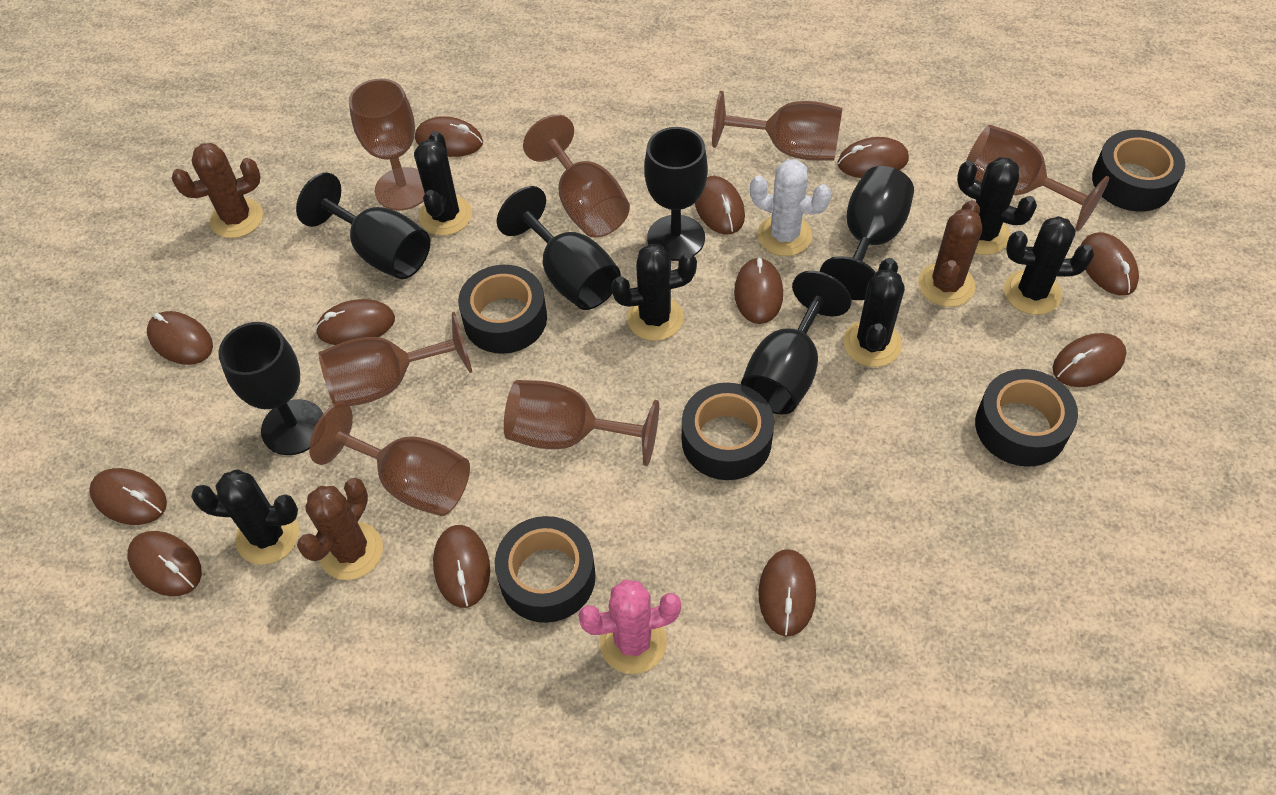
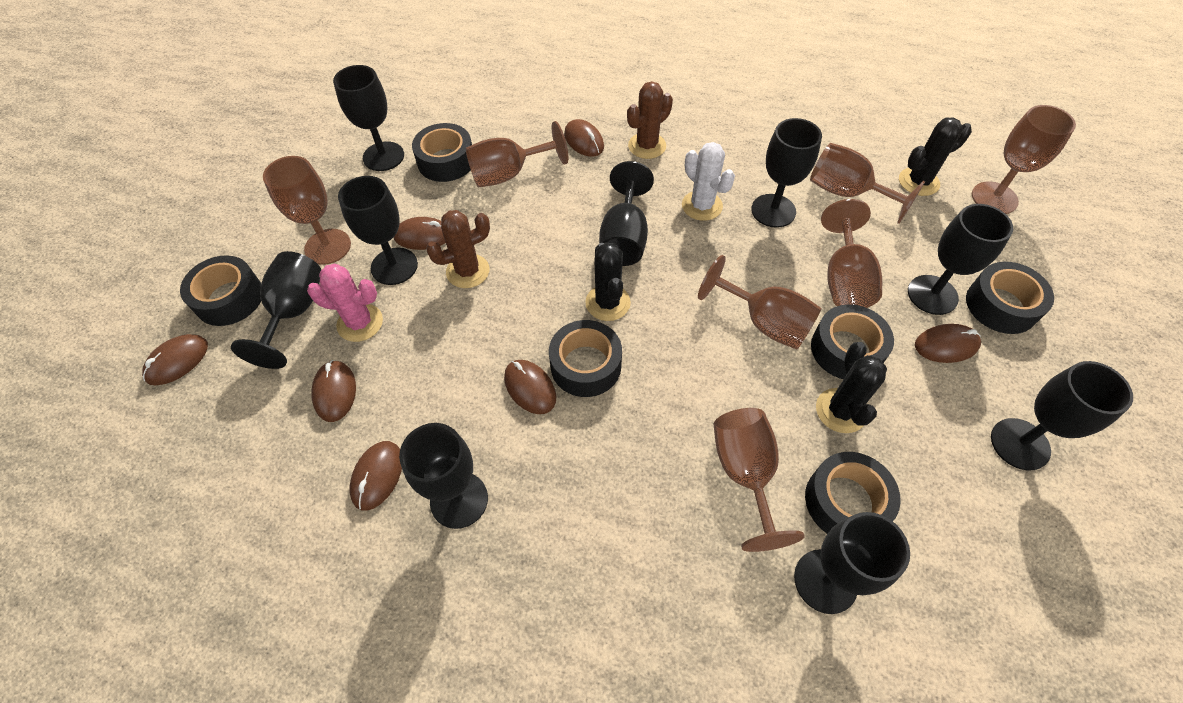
black cactus: 6 -> 3
black goblet: 6 -> 9
black tape: 5 -> 6
brown cactus: 3 -> 2
brown mouse: 12 -> 7

